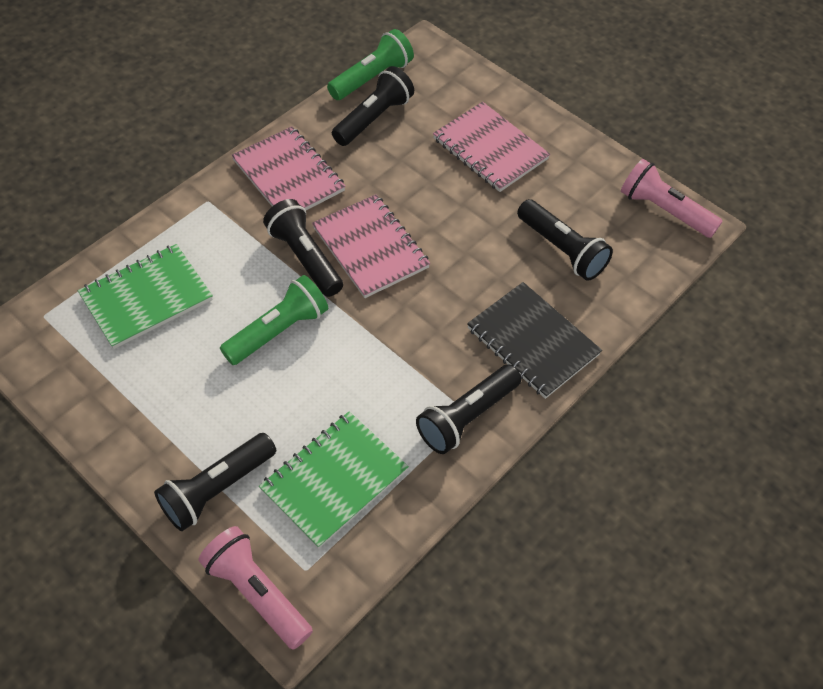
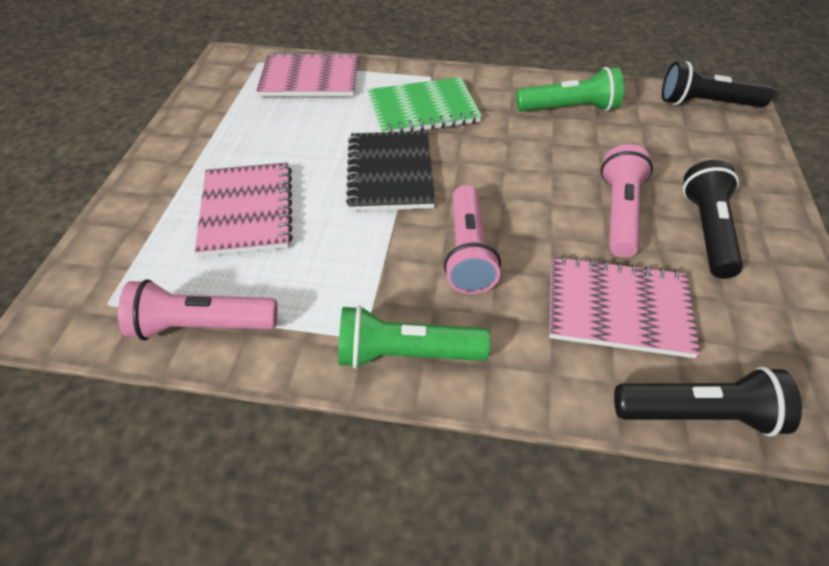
black flashlight: 5 -> 3
green notebook: 2 -> 1
pink flashlight: 2 -> 3

